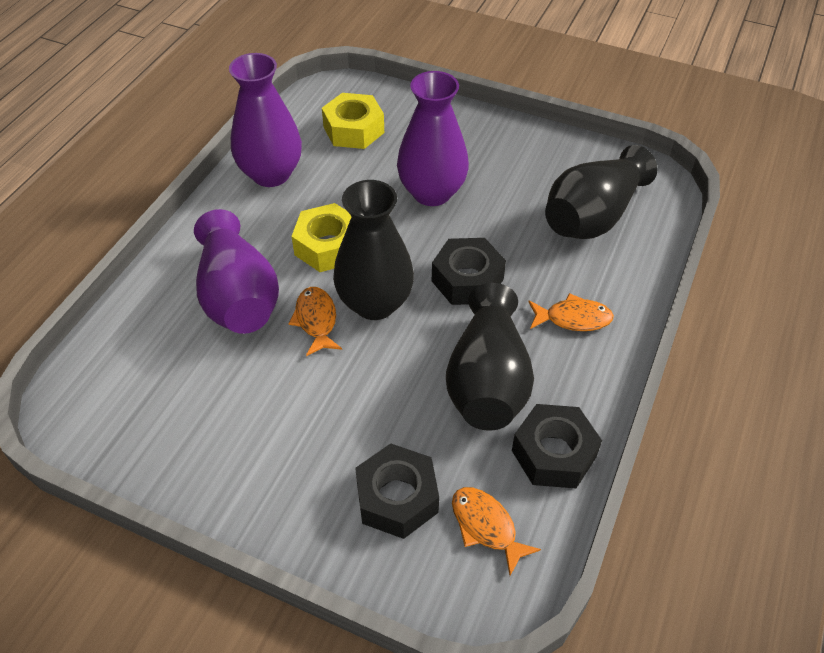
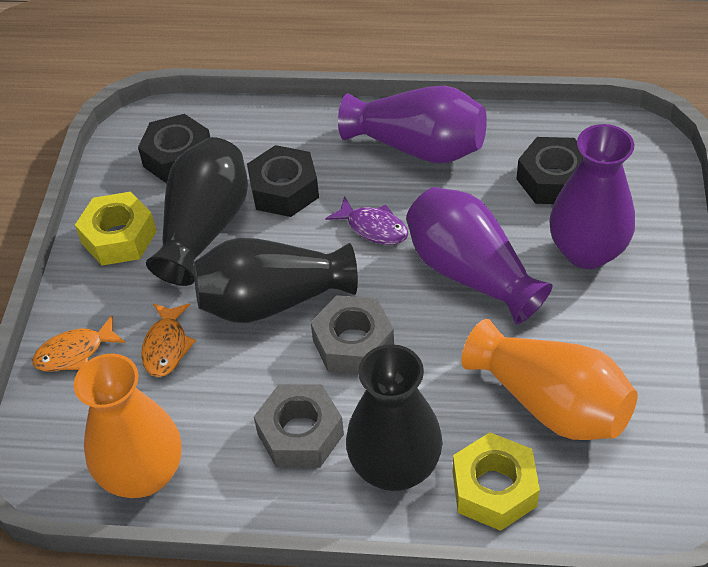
grey nut: 0 -> 2
orange fish: 3 -> 2
orange vase: 0 -> 2
purple fish: 0 -> 1

